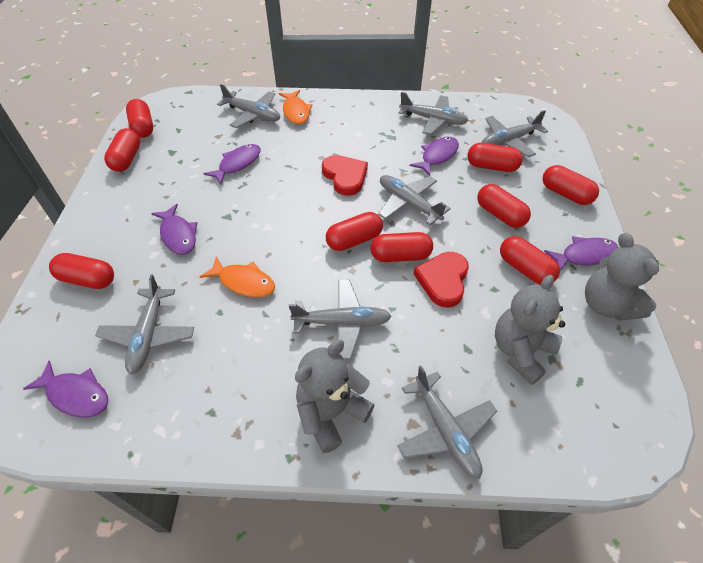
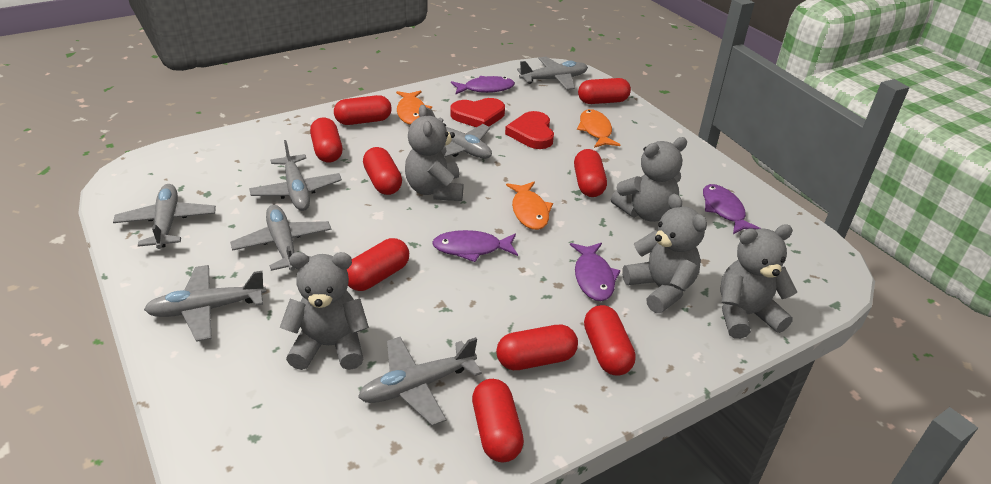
grey teddy bear: 3 -> 5
orange fish: 2 -> 3
purple fish: 5 -> 4

